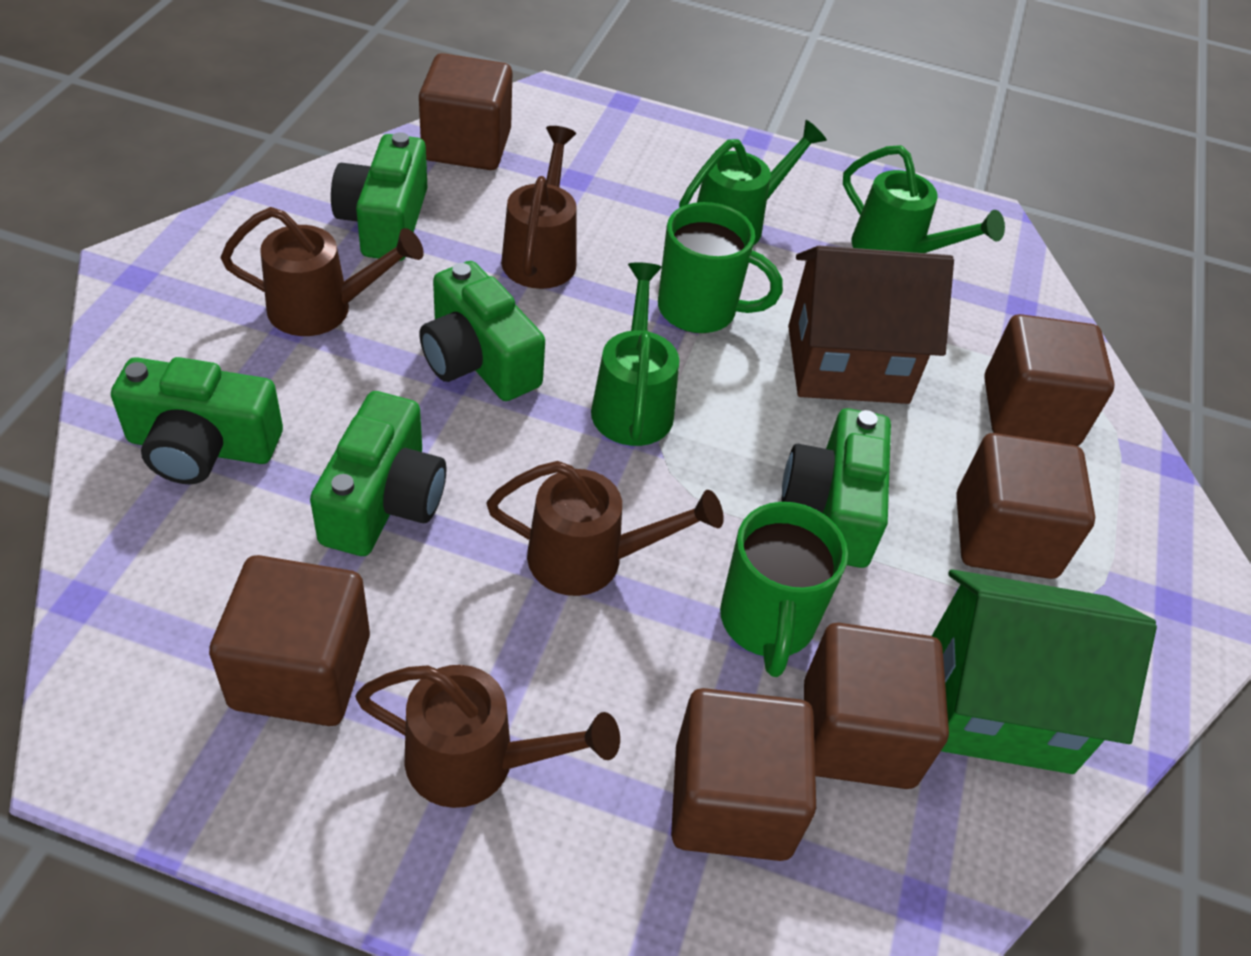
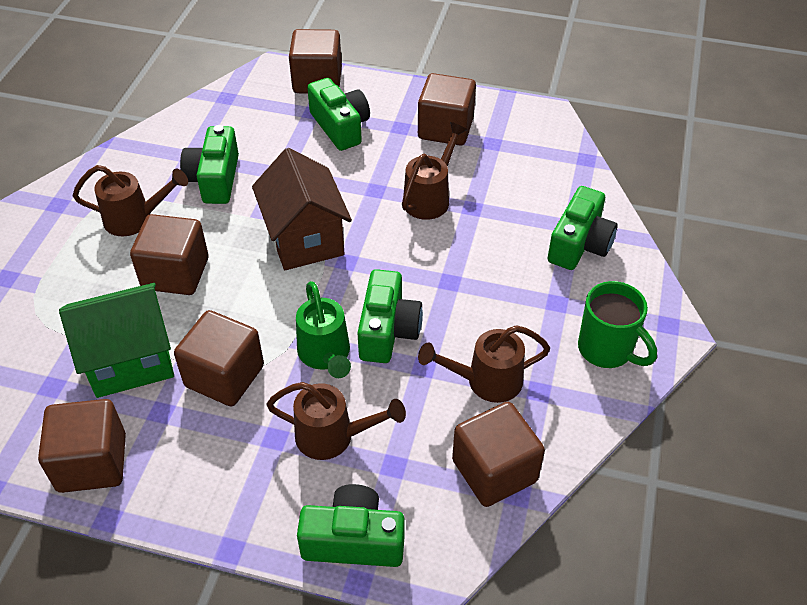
green mug: 2 -> 1
green watering can: 3 -> 1

